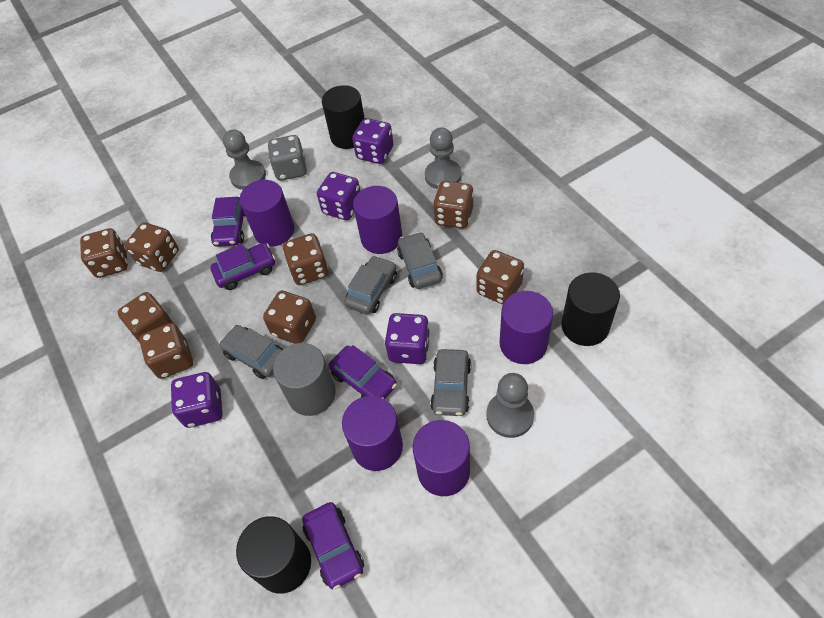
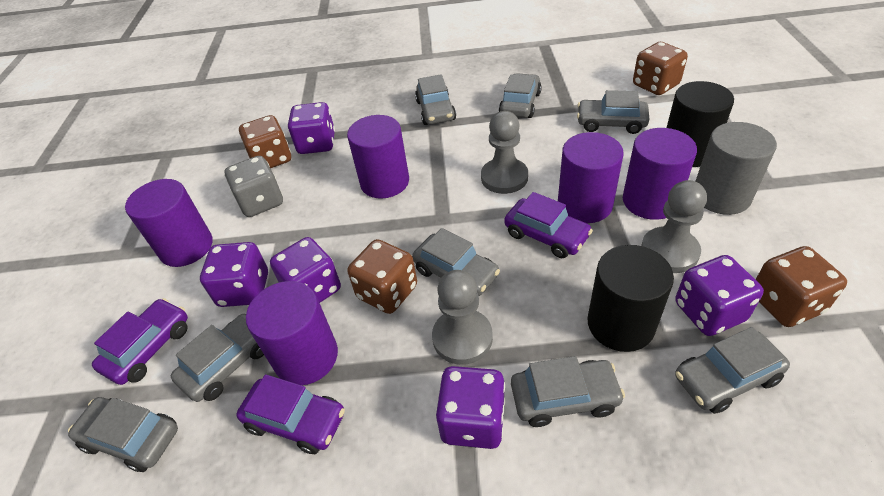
black cylinder: 3 -> 2
brown dice: 8 -> 4
grey car: 4 -> 8
purple car: 4 -> 3
purple dice: 4 -> 5

